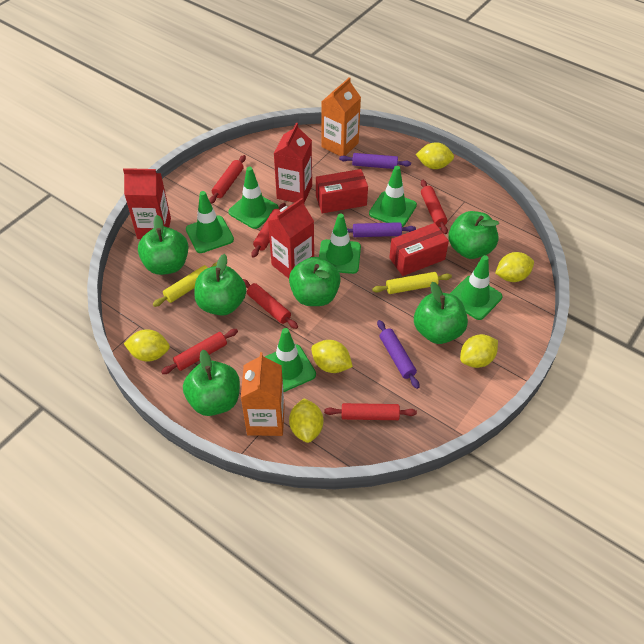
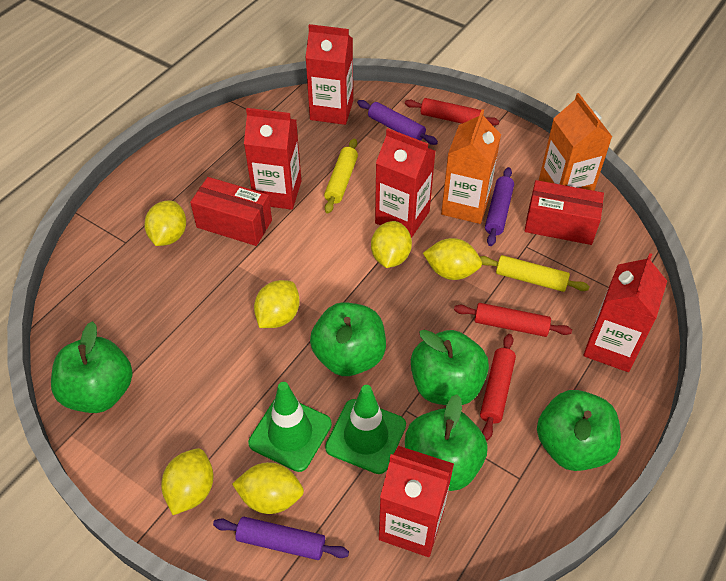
green apple: 6 -> 5
green traffic cone: 6 -> 2
red carton: 3 -> 5
red rolling pin: 6 -> 3

